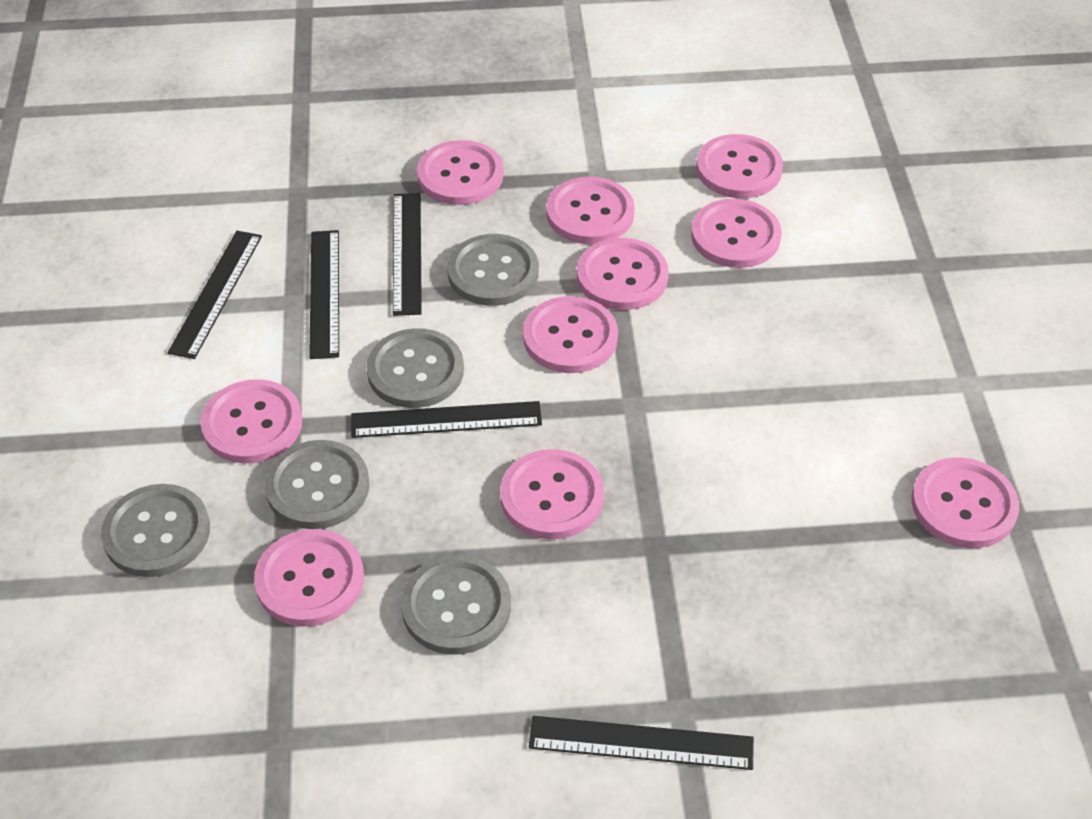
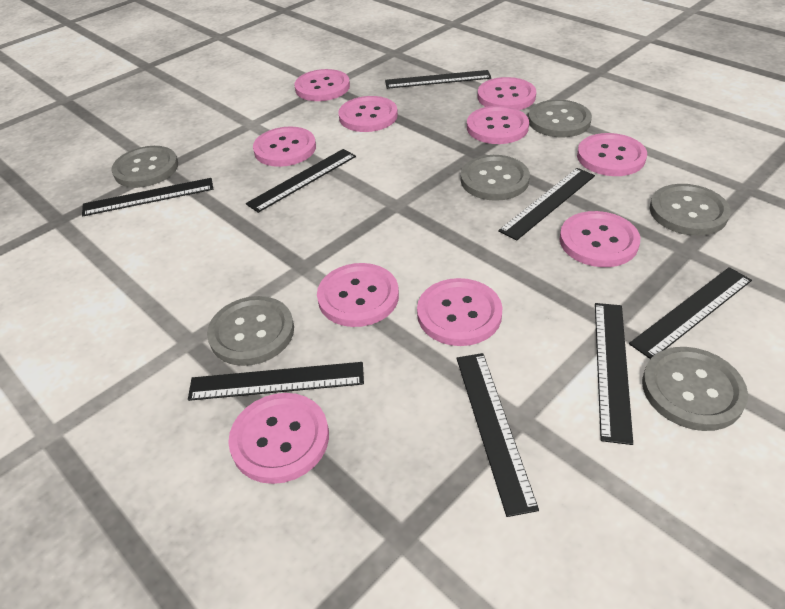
black ruler: 5 -> 8
grey button: 5 -> 6

